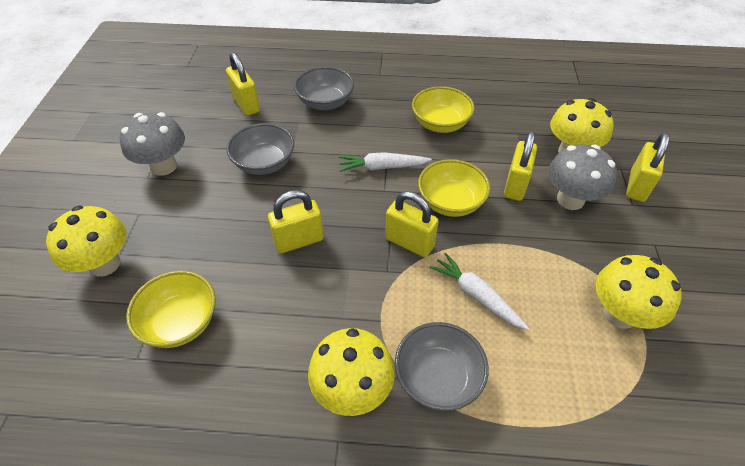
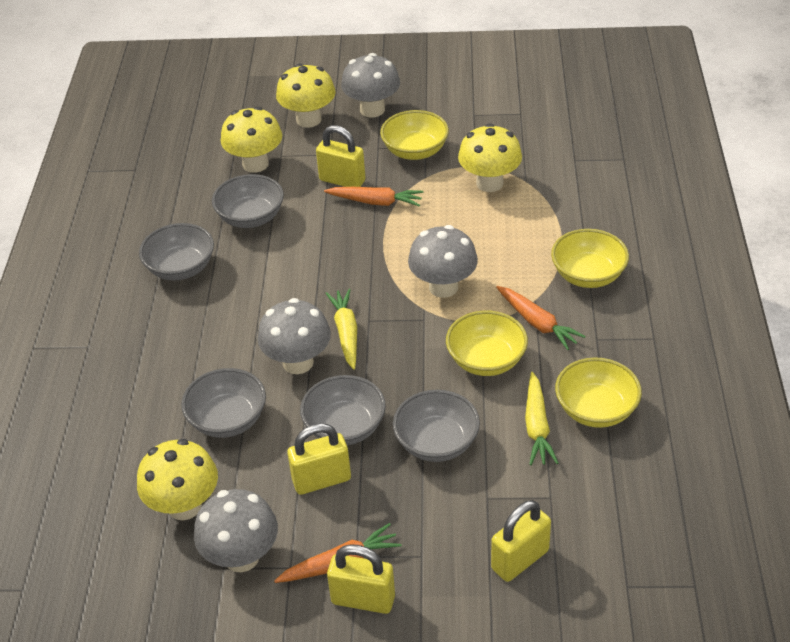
grey bowl: 3 -> 5
grey mushroom: 2 -> 4
orange carrot: 0 -> 3
white carrot: 2 -> 0
yellow bowl: 3 -> 4
yellow carrot: 0 -> 2
yellow padlock: 5 -> 4

